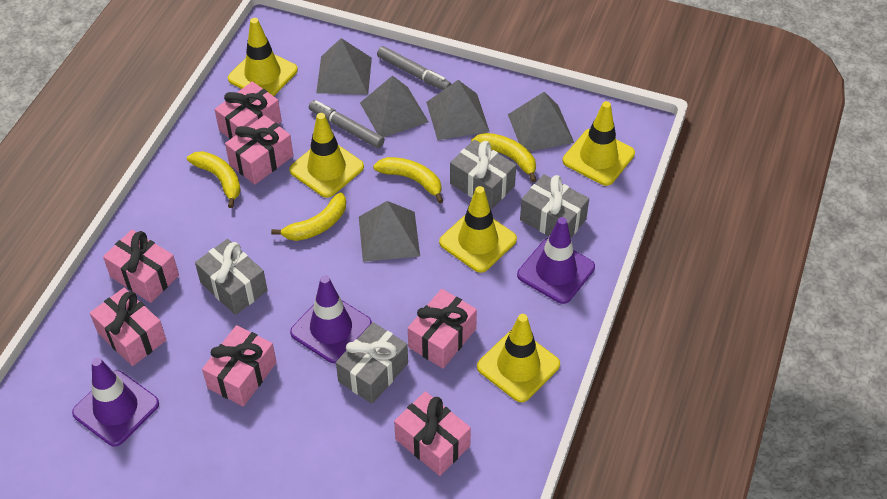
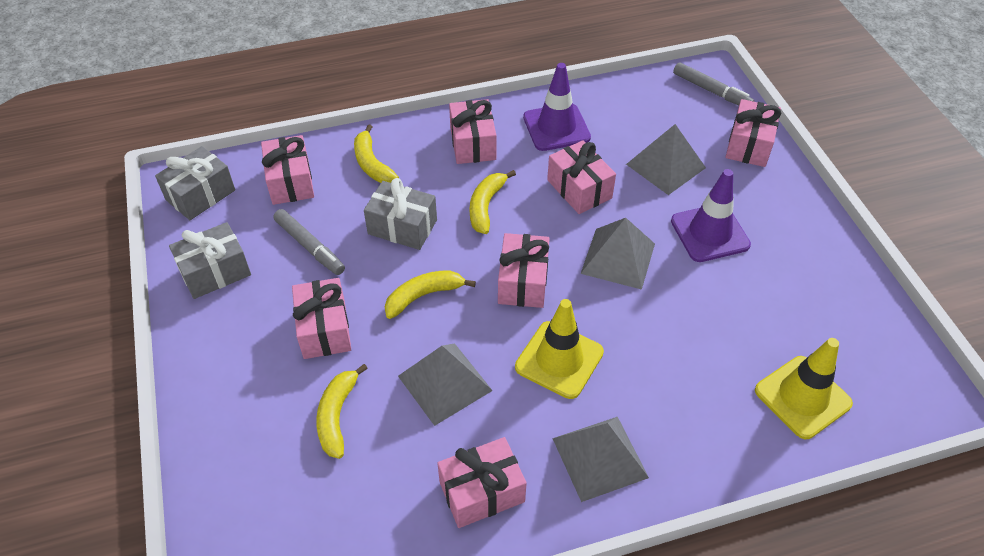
grey gift: 4 -> 3
grey pyramid: 5 -> 4
purple traffic cone: 3 -> 2
yellow traffic cone: 5 -> 2

